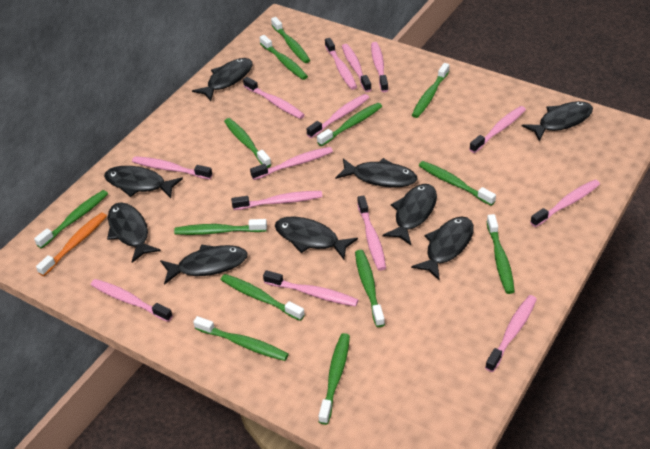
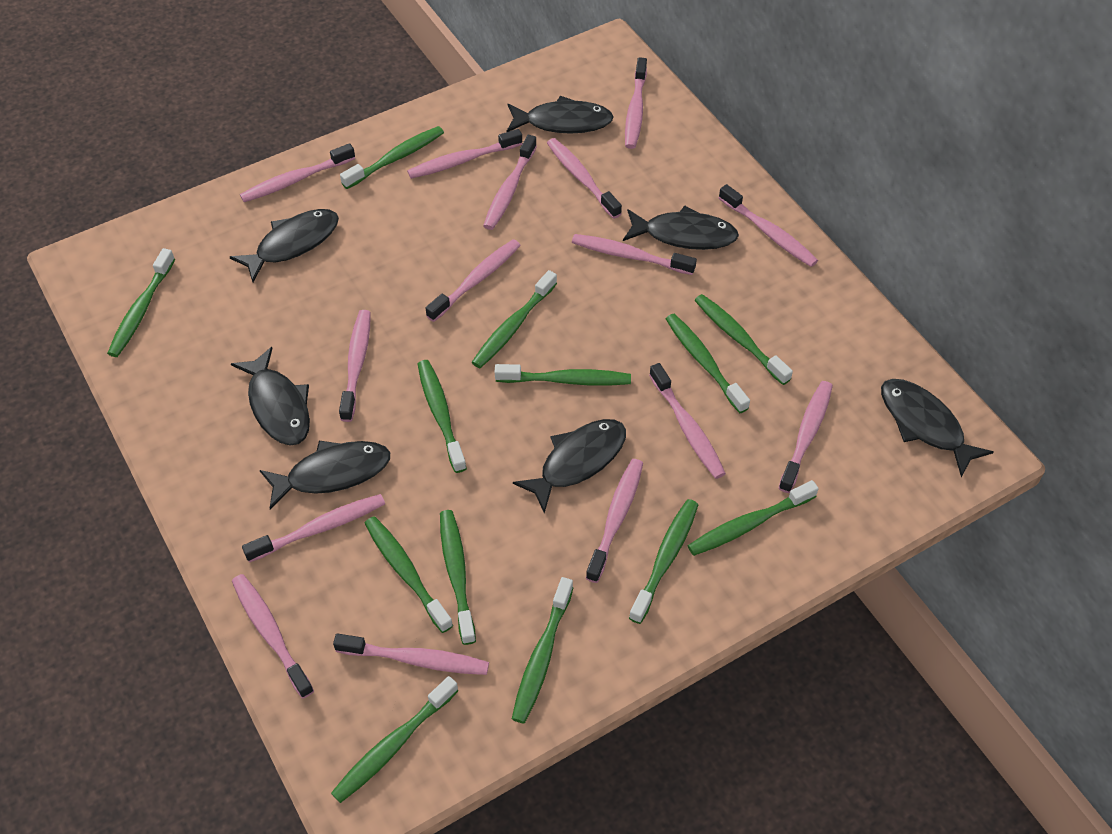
black fish: 9 -> 7
orange toothbrush: 1 -> 0
pink toothbrush: 14 -> 15

